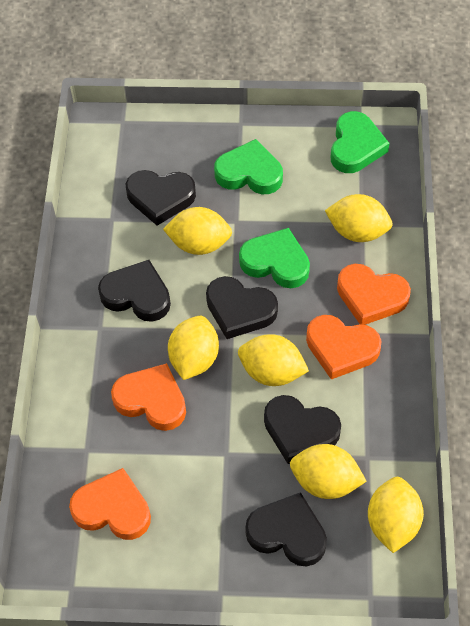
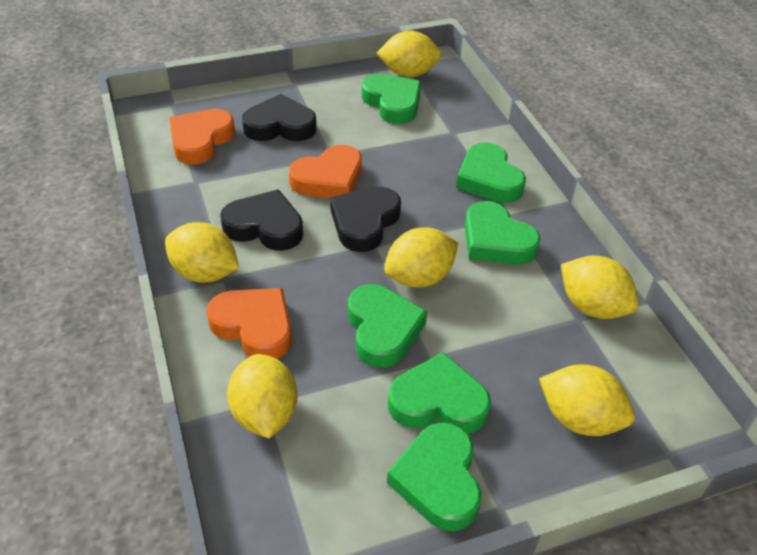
black heart: 5 -> 3
green heart: 3 -> 6
orange heart: 4 -> 3

